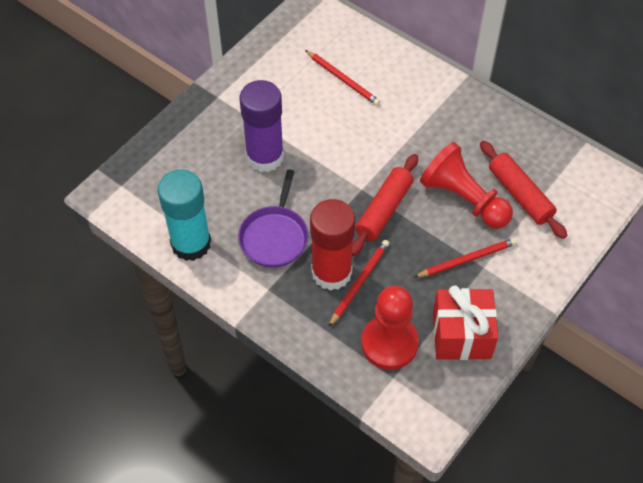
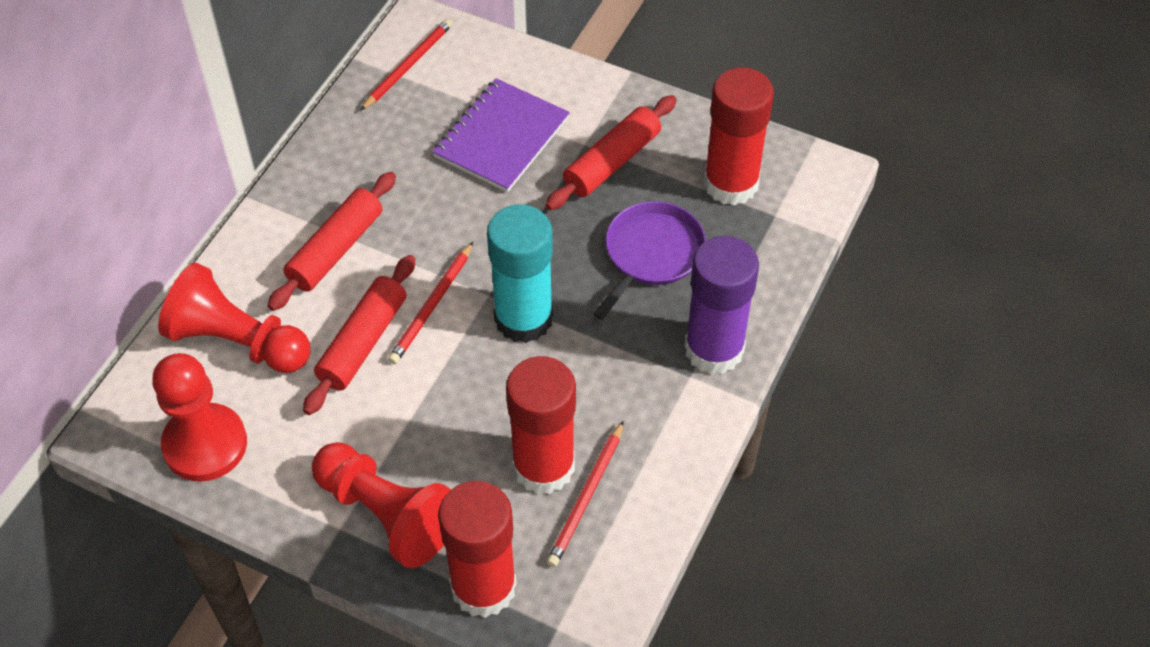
purple notebook: 0 -> 1
red gift: 1 -> 0
red glue stick: 1 -> 3
red pawn: 2 -> 3
red rolling pin: 2 -> 3

